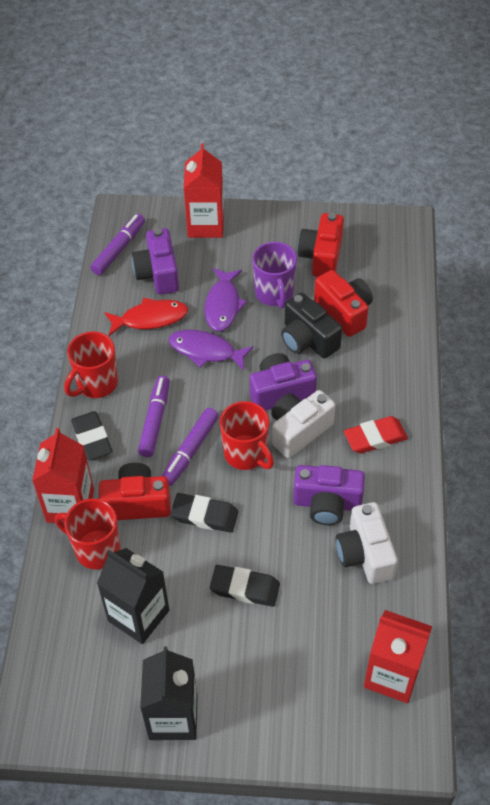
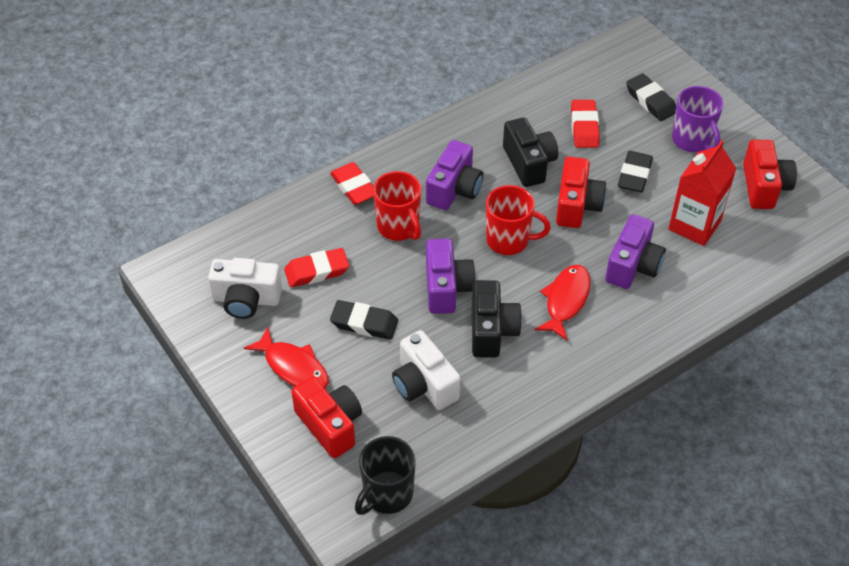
black camera: 1 -> 2
black carton: 2 -> 0
black mug: 0 -> 1
purple fish: 2 -> 0
purple marker: 3 -> 0
red carton: 3 -> 1
red eraser: 1 -> 3
red fish: 1 -> 2
red mug: 3 -> 2

